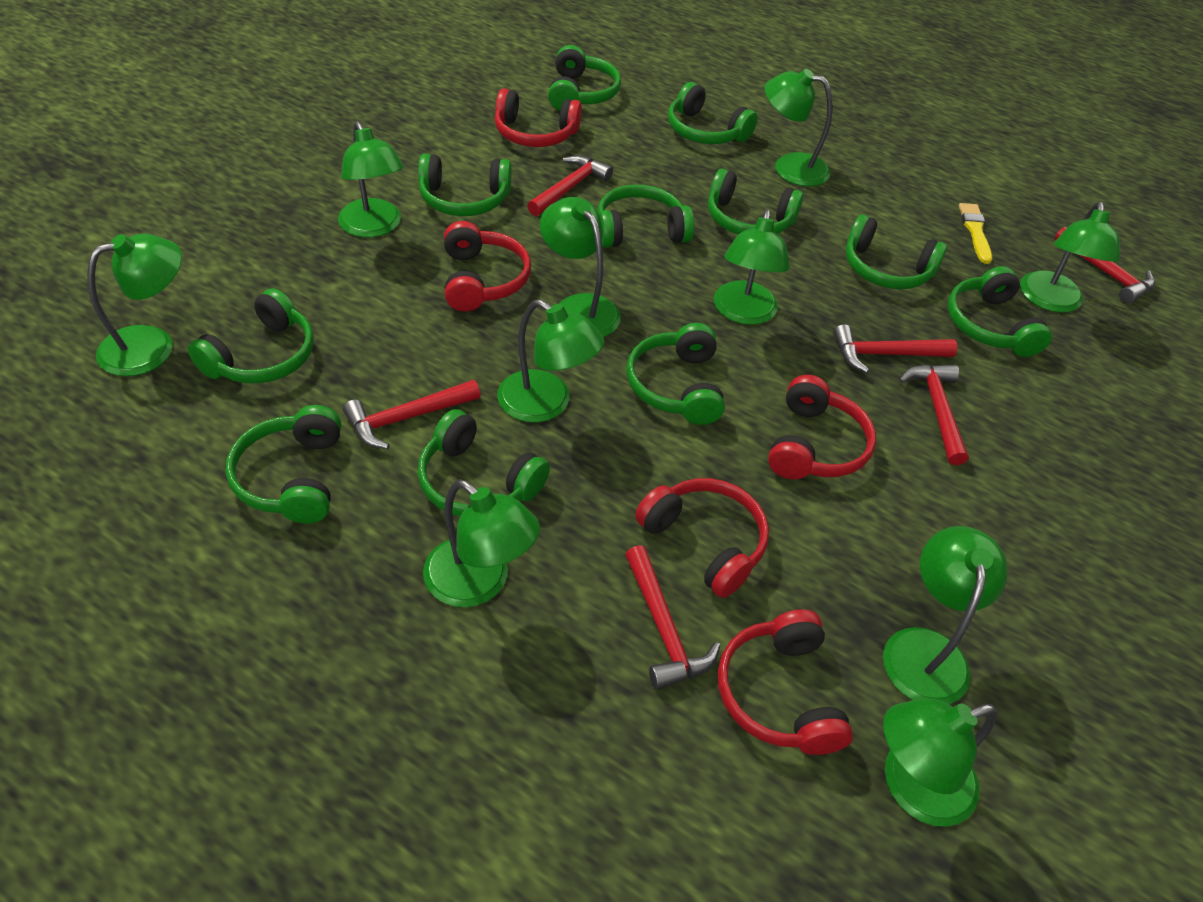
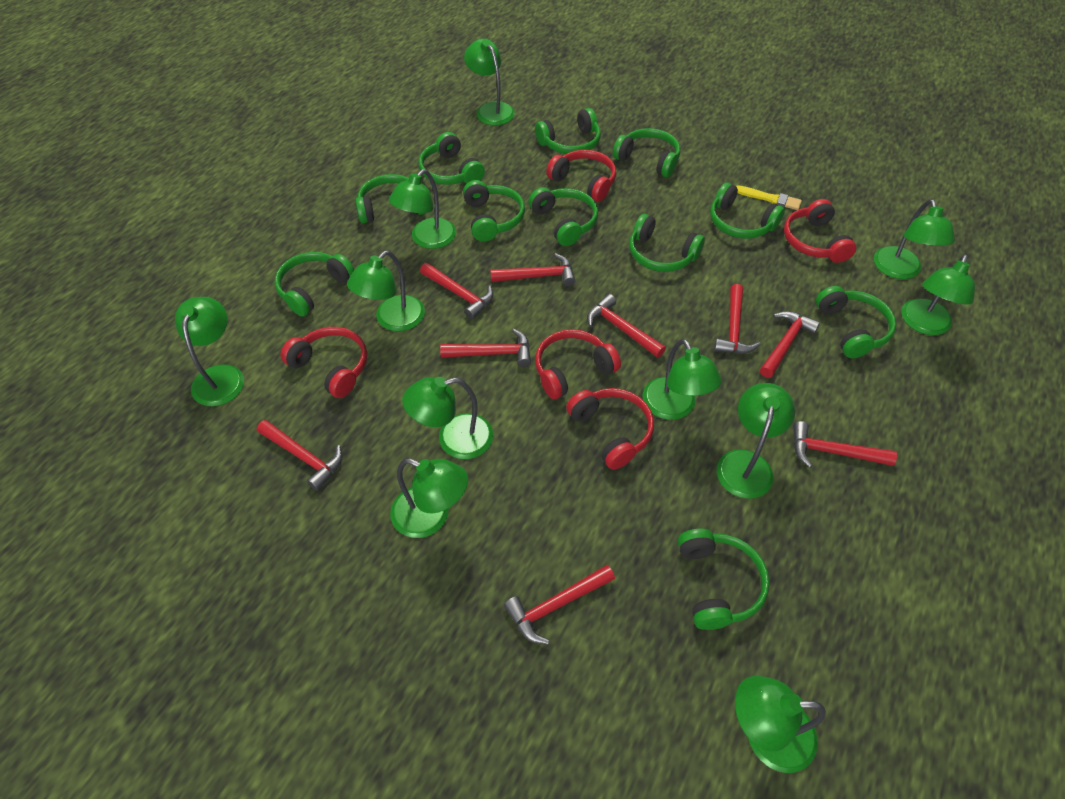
green lamp: 10 -> 11
red hammer: 6 -> 9

